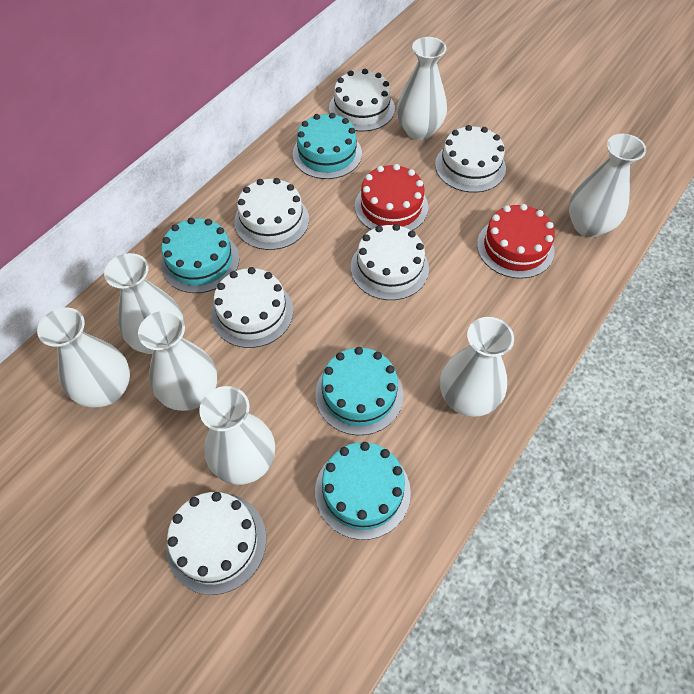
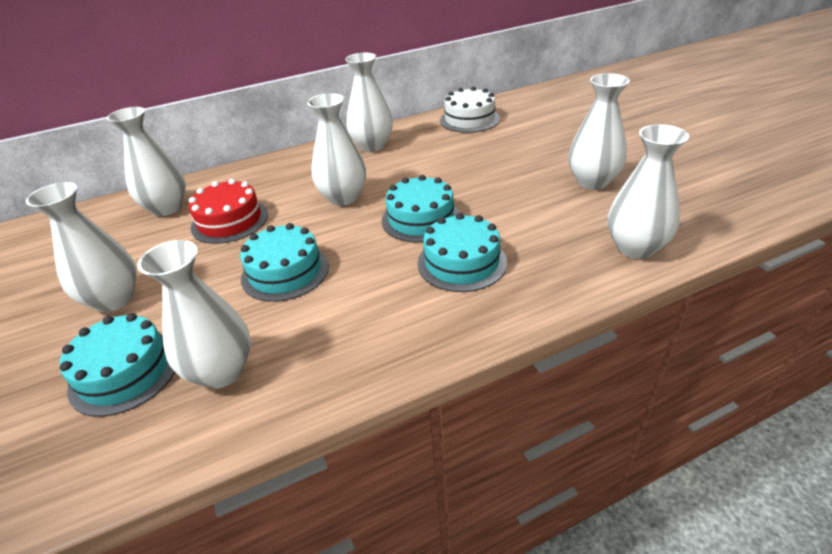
red cake: 2 -> 1
white cake: 6 -> 1

